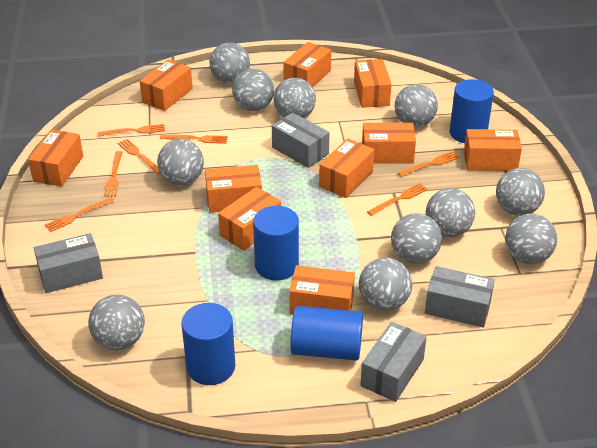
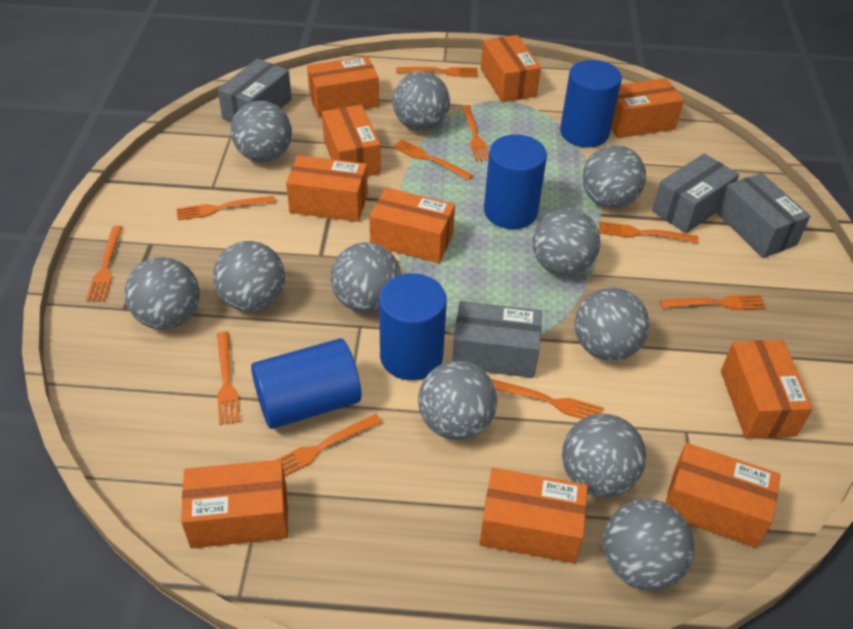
orange fork: 7 -> 10

